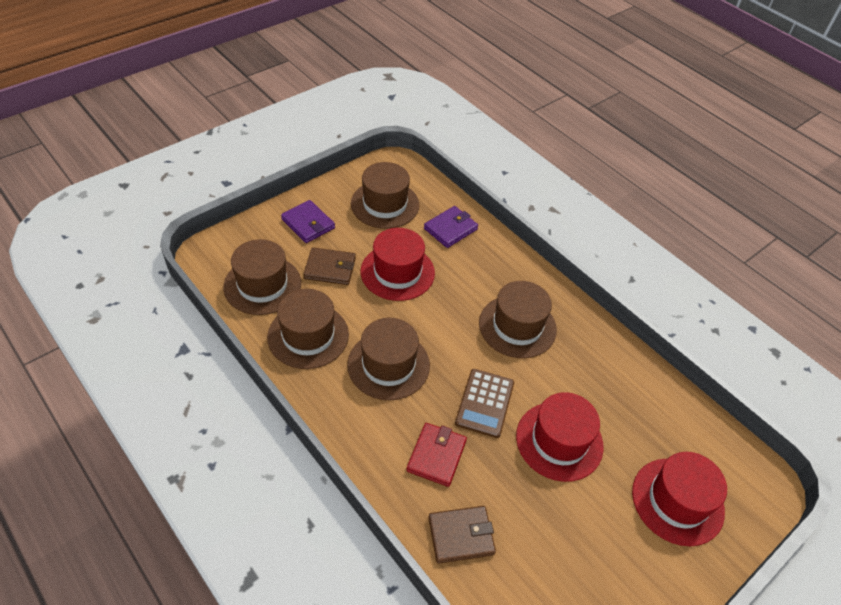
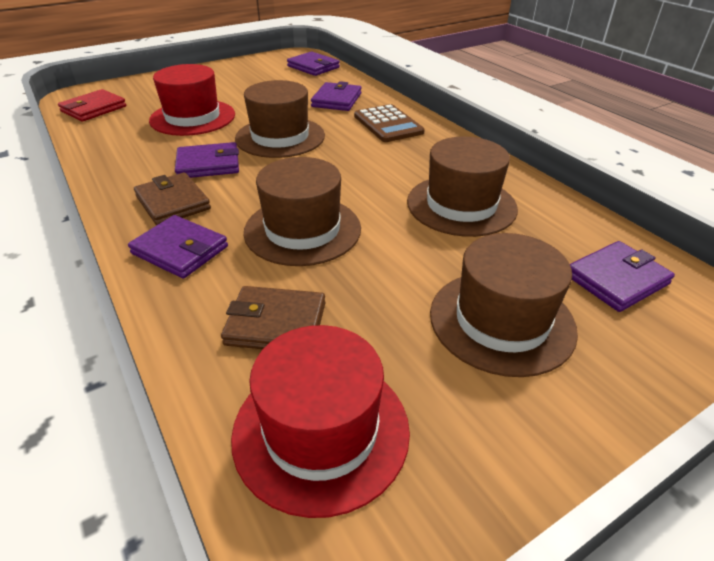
brown hat: 5 -> 4
purple wallet: 2 -> 5
red hat: 3 -> 2

